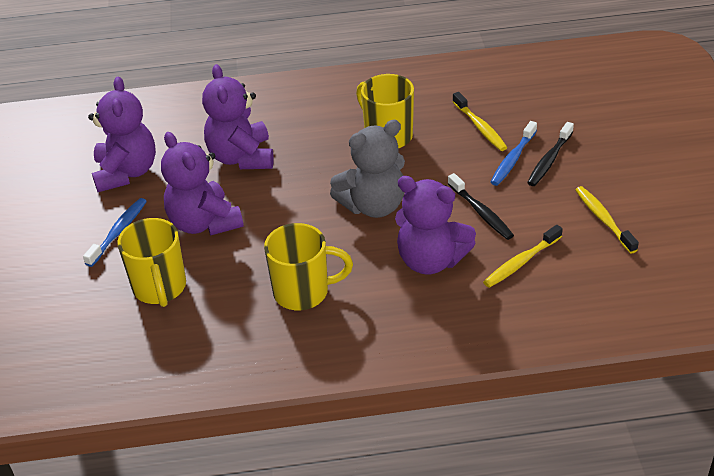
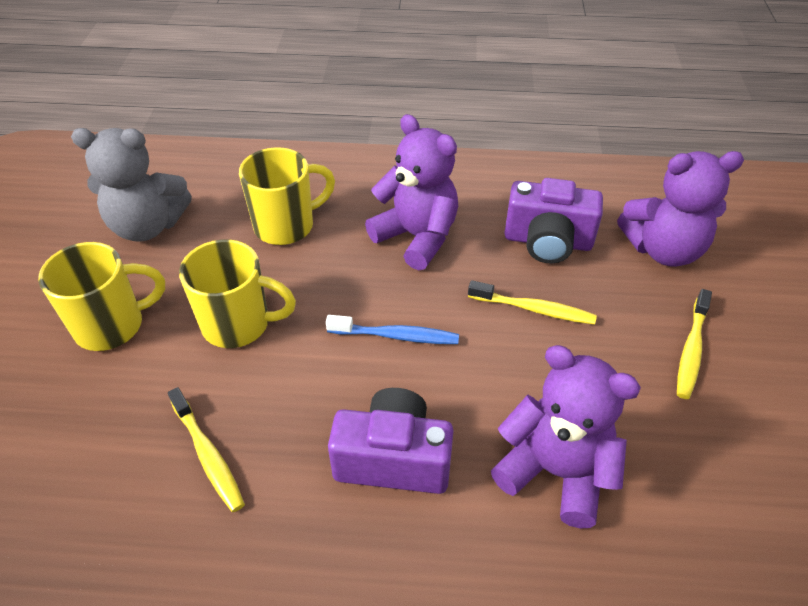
black toothbrush: 2 -> 0
blue toothbrush: 2 -> 1
purple camera: 0 -> 2
purple teddy bear: 4 -> 3

